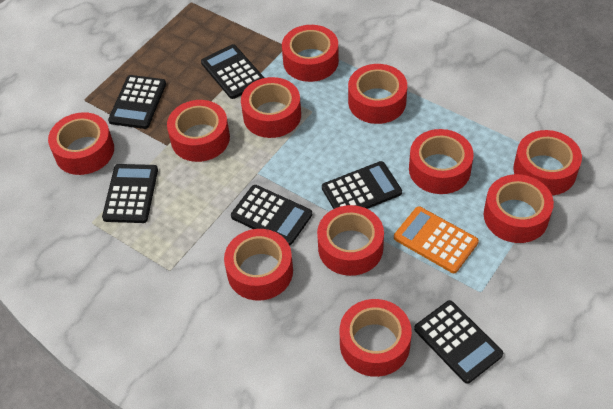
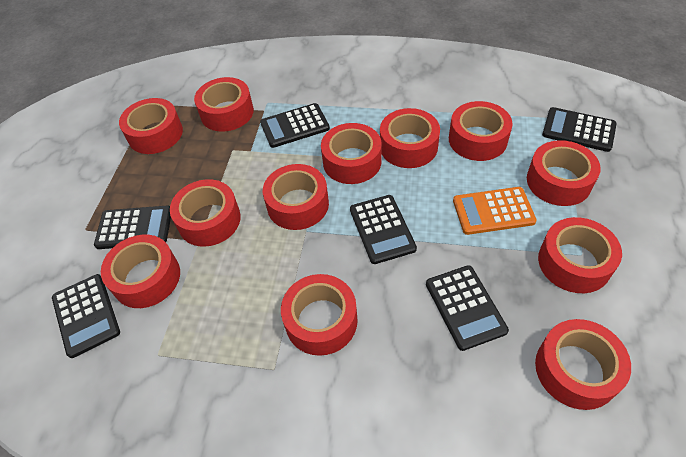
red tape: 11 -> 12

